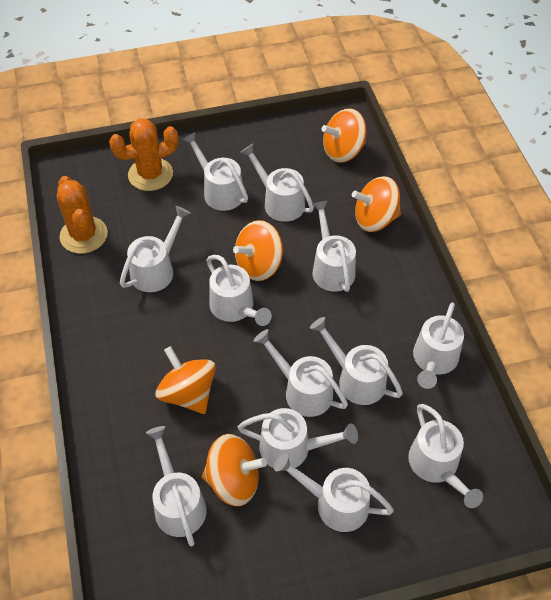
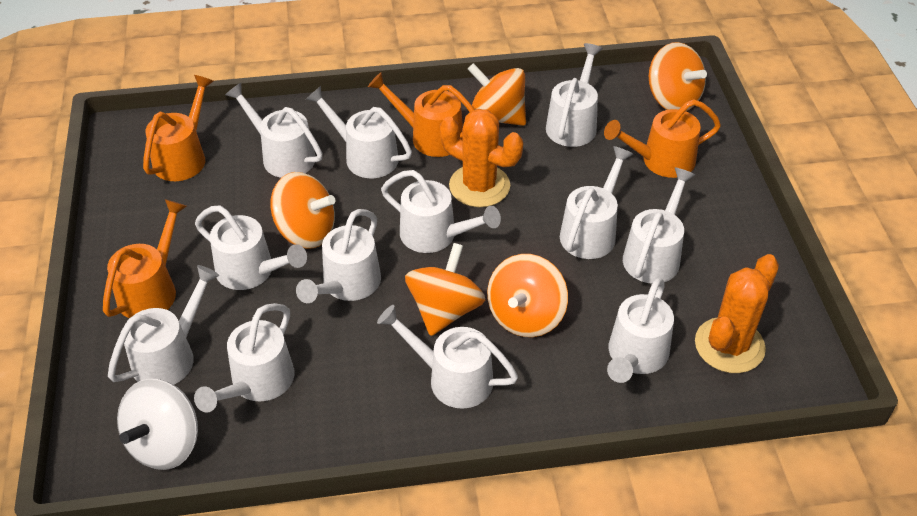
orange watering can: 0 -> 4
white spinning top: 0 -> 1

